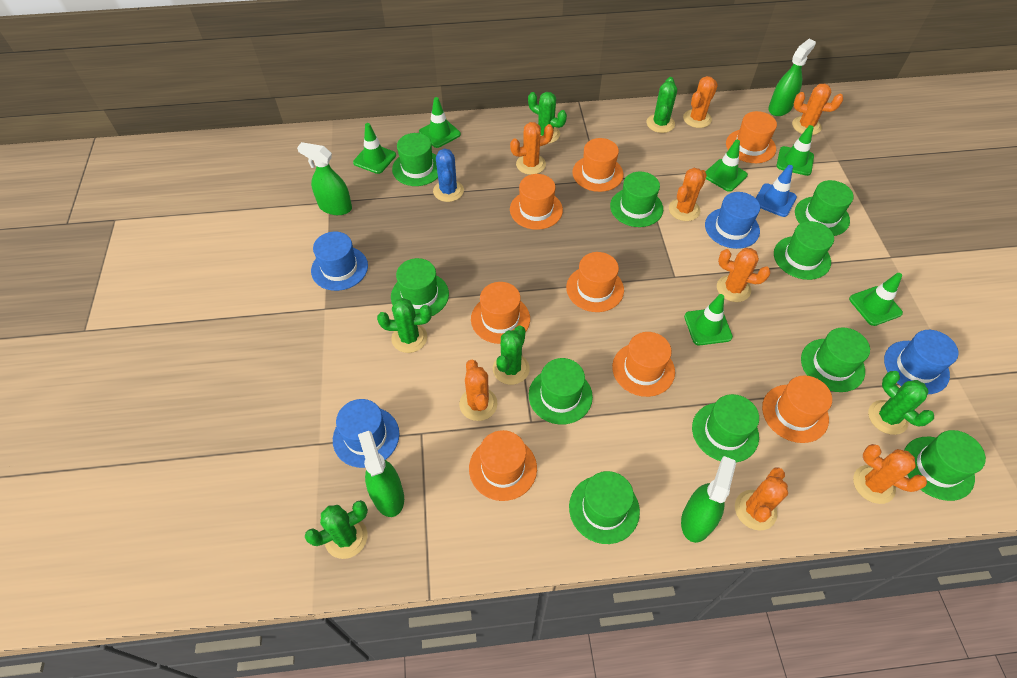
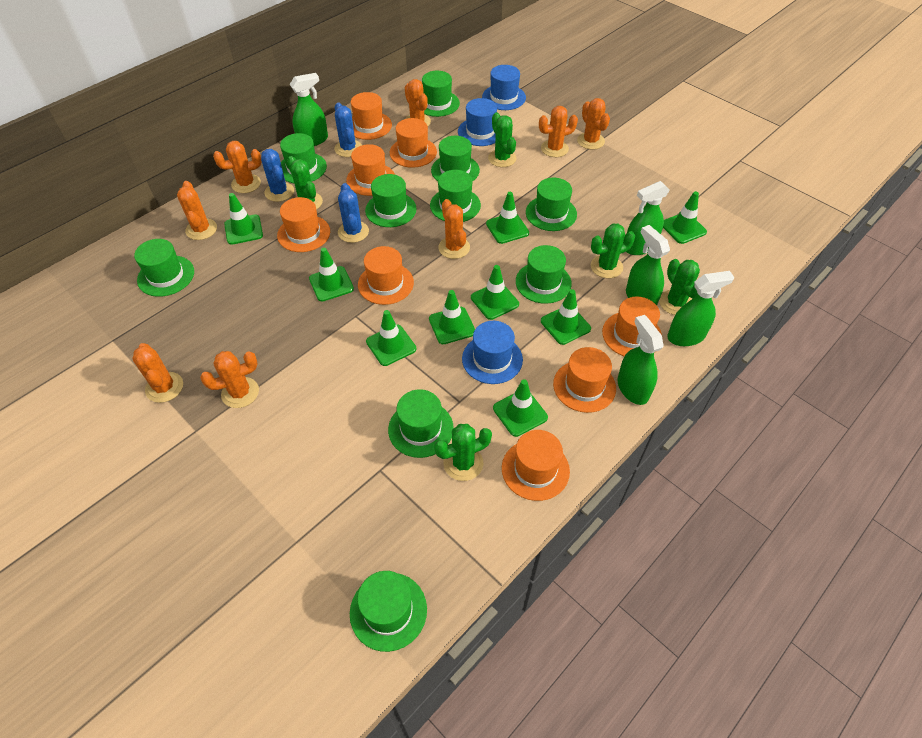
blue cactus: 1 -> 3
blue hat: 4 -> 3
blue traffic cone: 1 -> 0
green cactus: 6 -> 5
green spray bottle: 4 -> 5
green traffic cone: 6 -> 9

